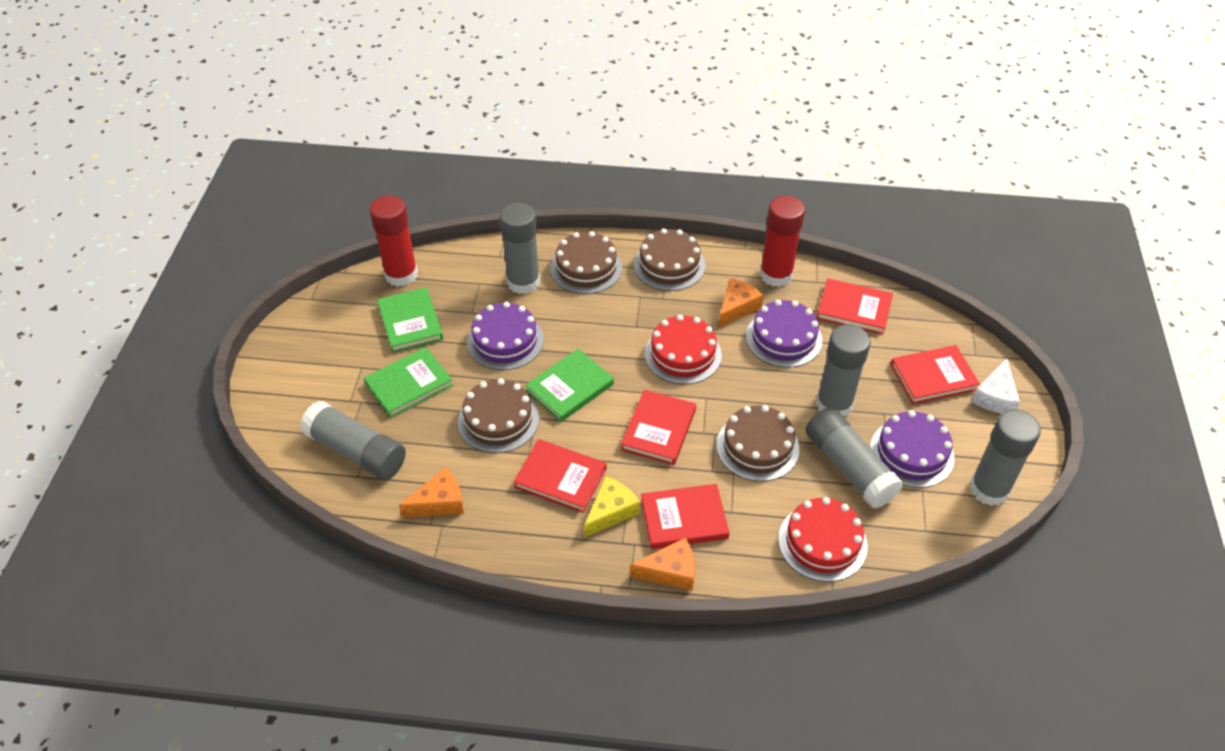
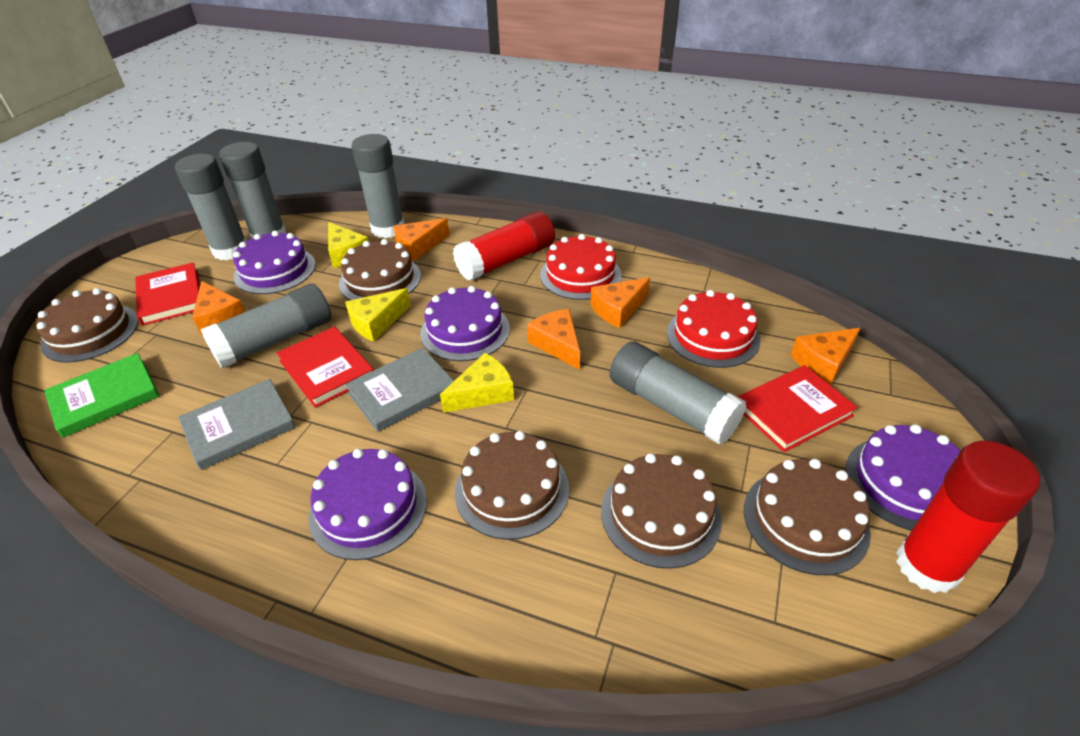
brown cake: 4 -> 5
green book: 3 -> 1
grey book: 0 -> 2
orange cheese: 3 -> 5
purple cake: 3 -> 4
red book: 5 -> 3
white cheese: 1 -> 0
yellow cheese: 1 -> 3

